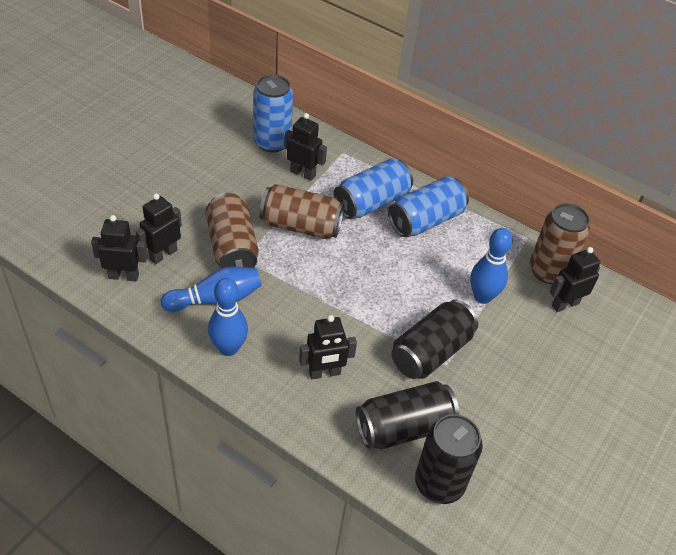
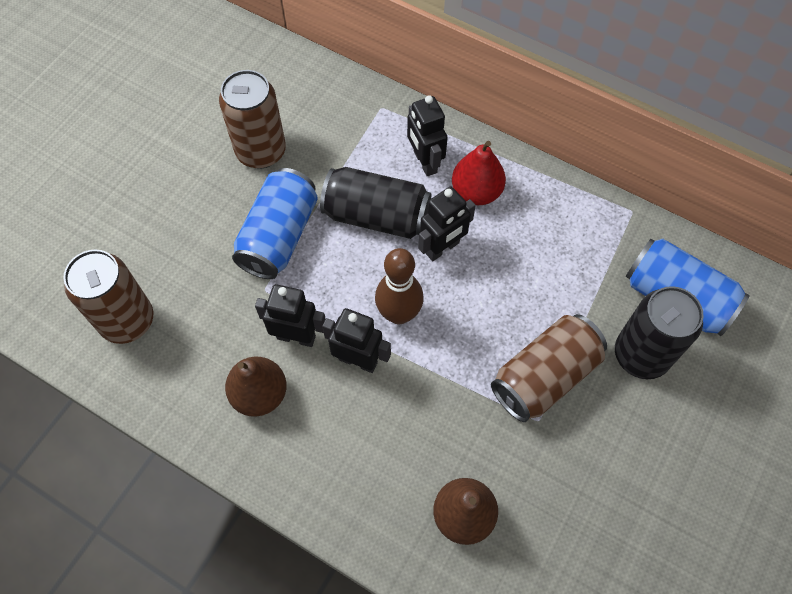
black can: 3 -> 2
black robot: 5 -> 4
blue bowling pin: 3 -> 0
blue can: 3 -> 2
brown bowling pin: 0 -> 1
brown pear: 0 -> 2
red pear: 0 -> 1

